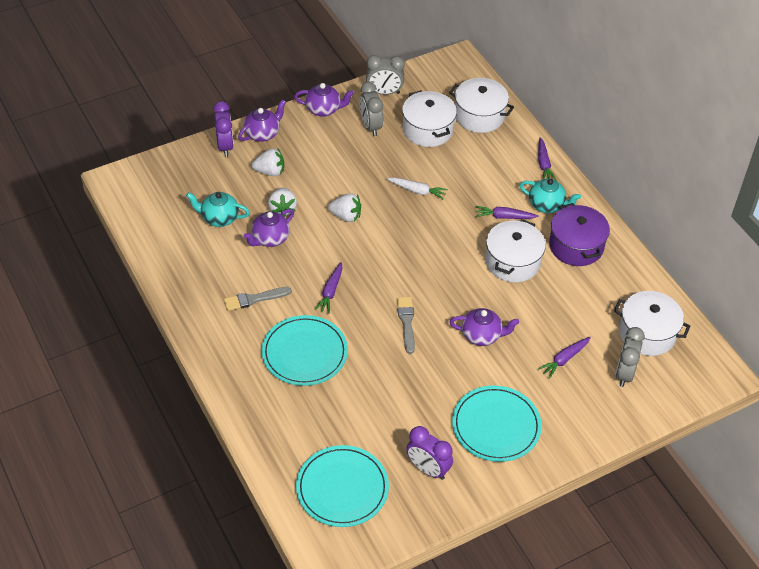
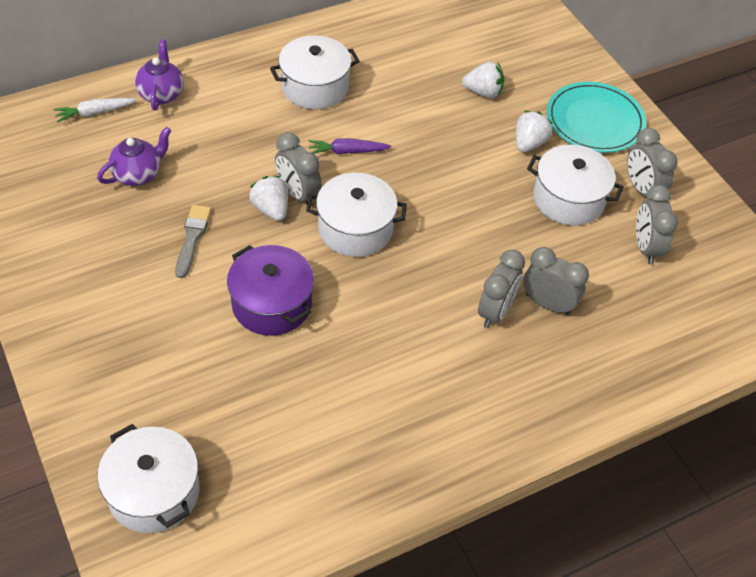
grey brush: 2 -> 1
grey clock: 3 -> 5
purple carrot: 4 -> 1
purple clock: 2 -> 0
purple teapot: 4 -> 2
turquoise plate: 3 -> 1
turquoise teapot: 2 -> 0

